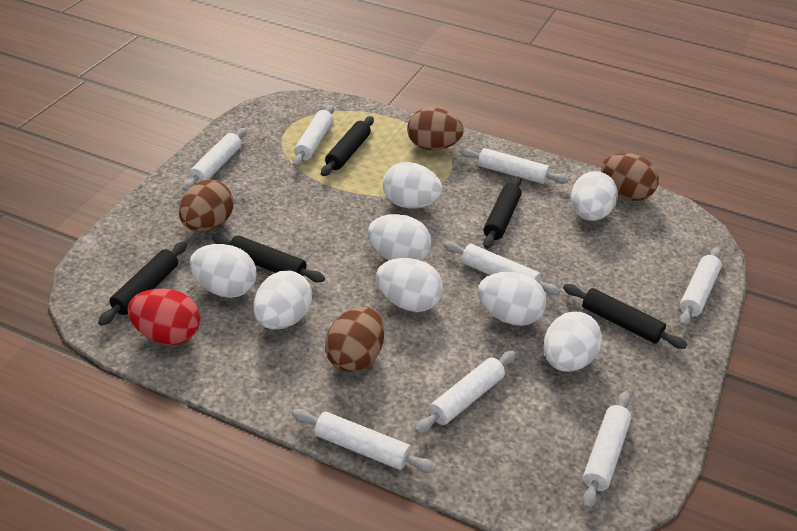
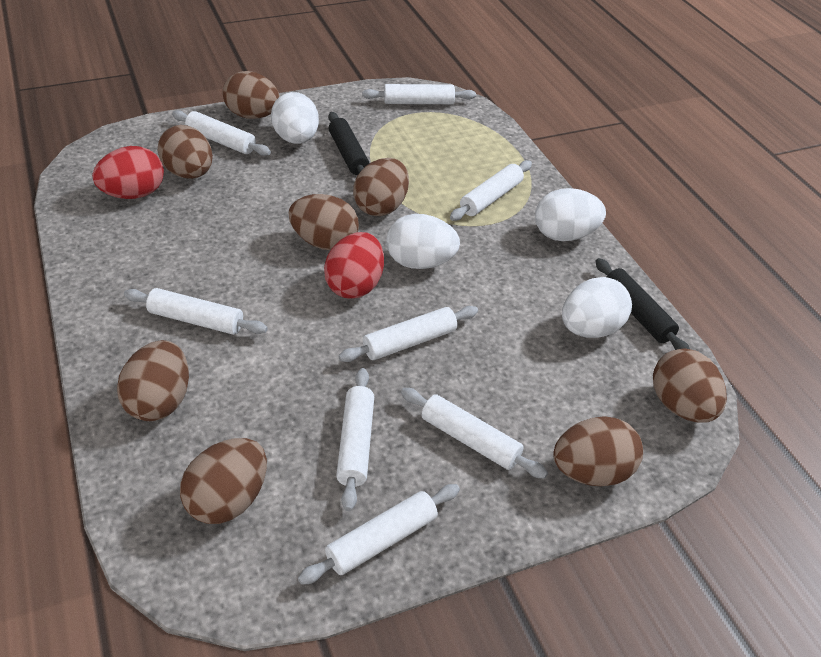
black rolling pin: 5 -> 2
brown egg: 4 -> 8
red egg: 1 -> 2
white egg: 8 -> 4

